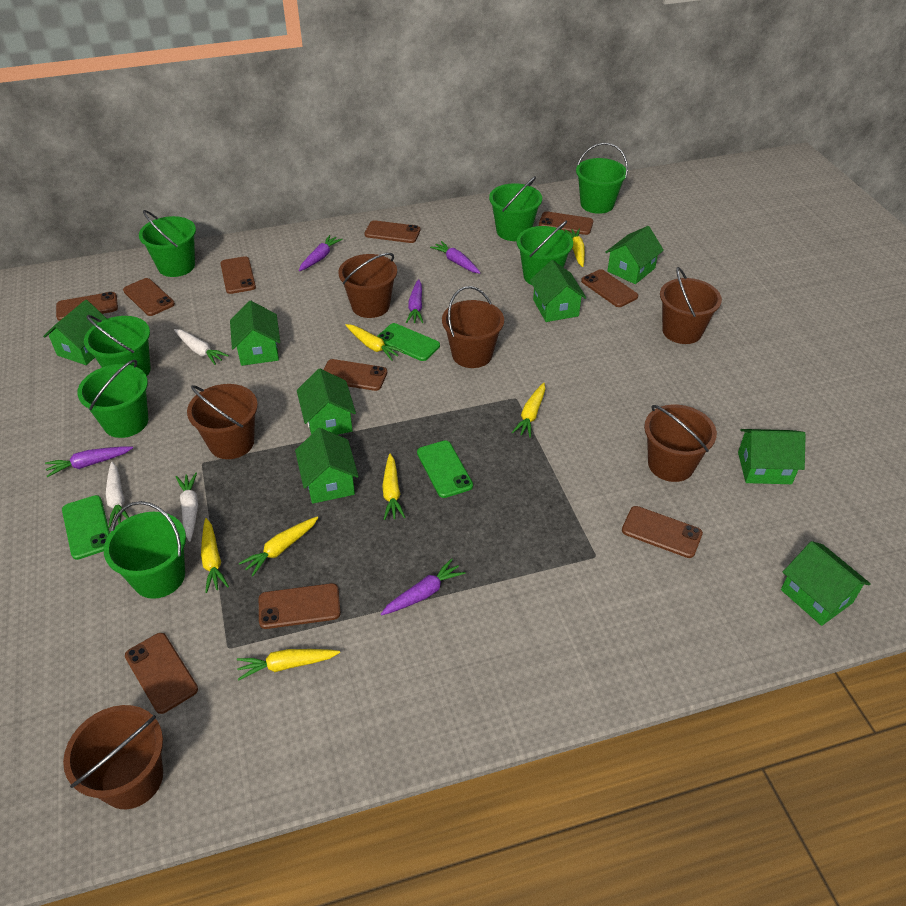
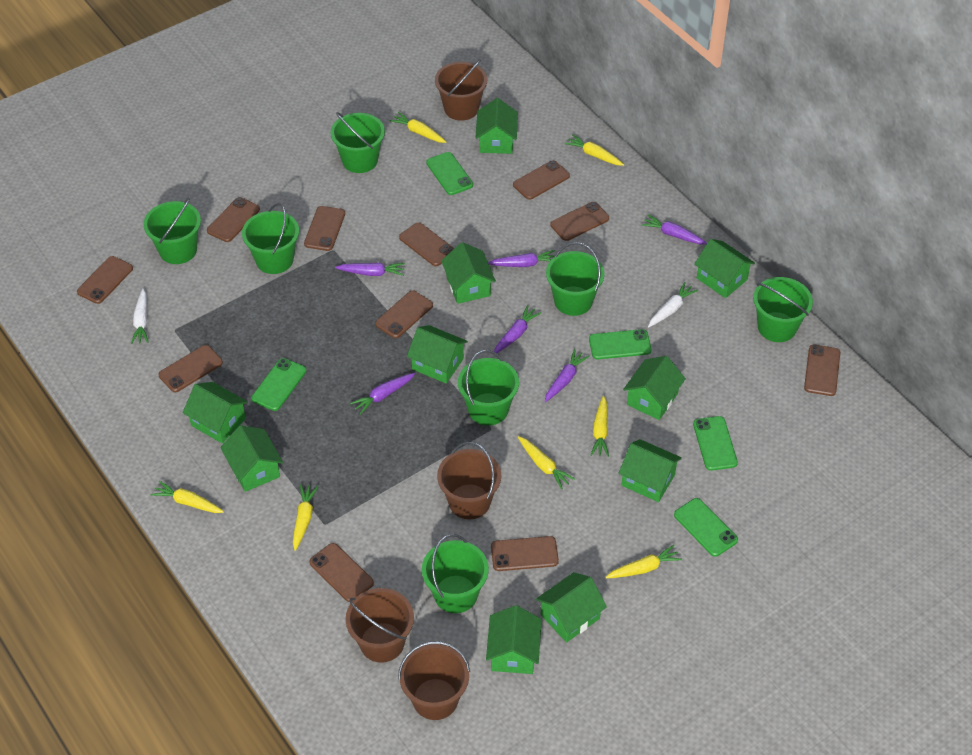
brown bucket: 6 -> 4
brown phone: 10 -> 11
green house: 8 -> 10
green phone: 3 -> 5
purple carrot: 5 -> 6
white carrot: 3 -> 2

